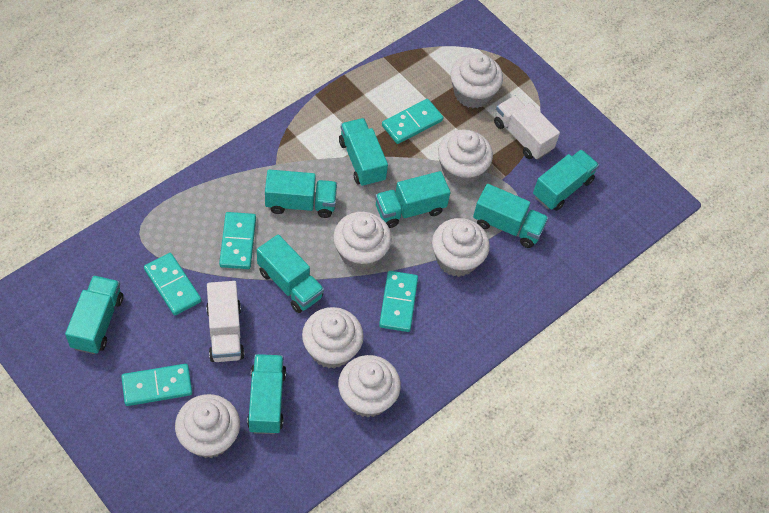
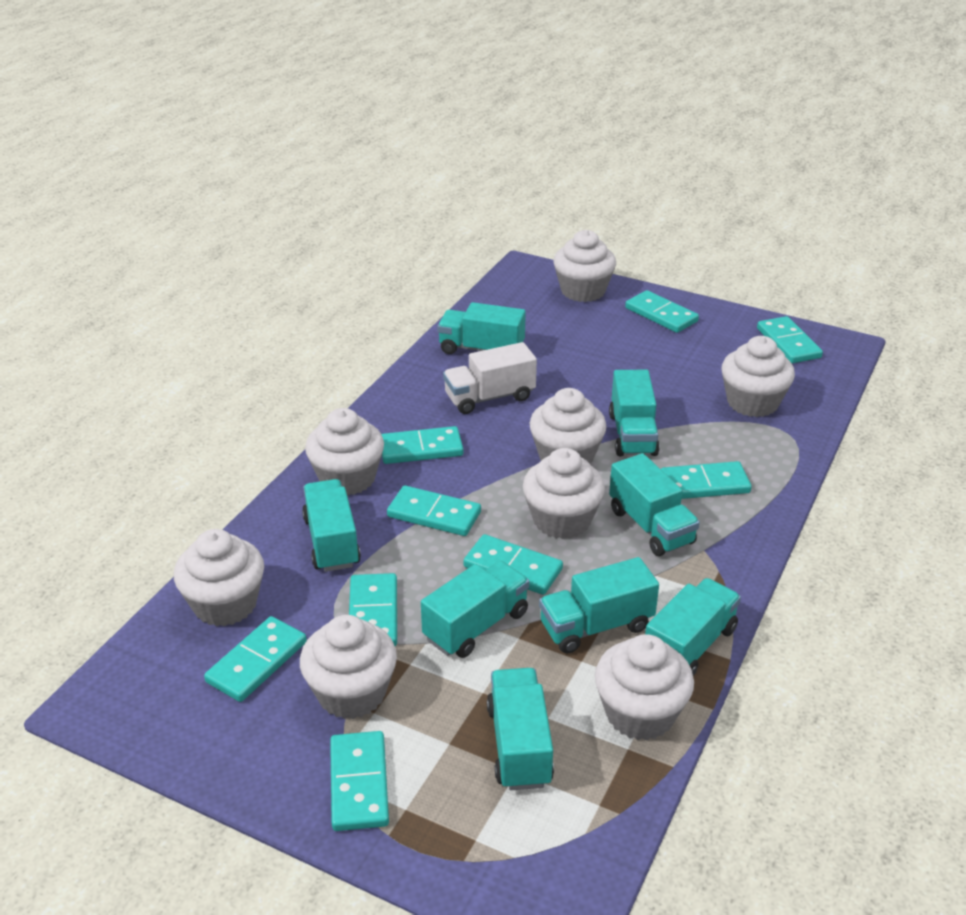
turquoise domino: 5 -> 9
white cupcake: 7 -> 8
white truck: 2 -> 1

